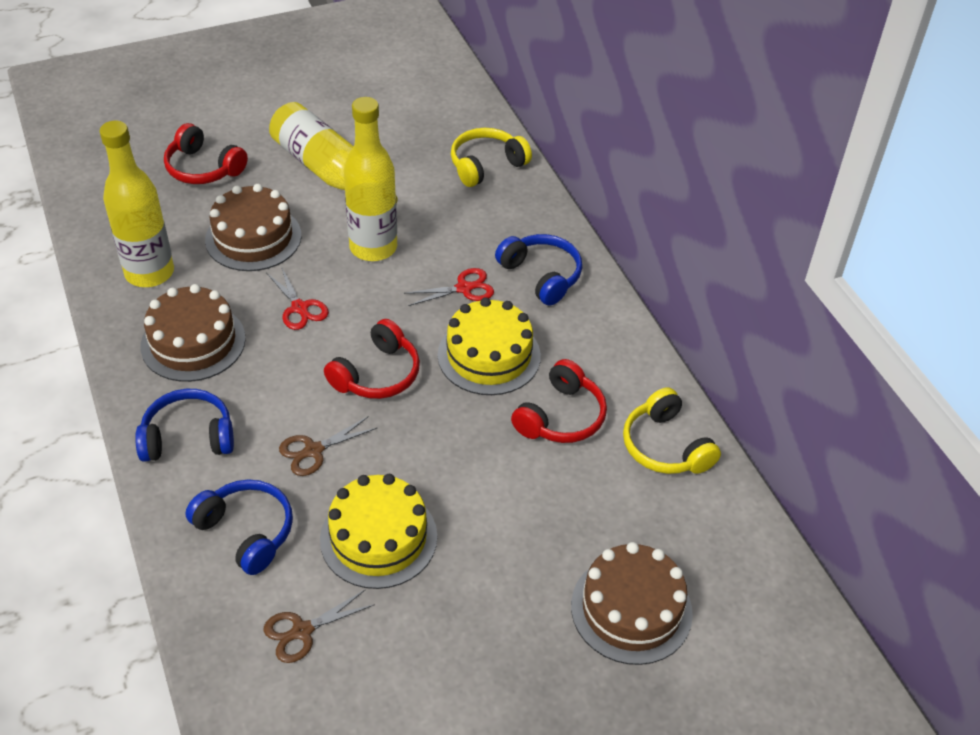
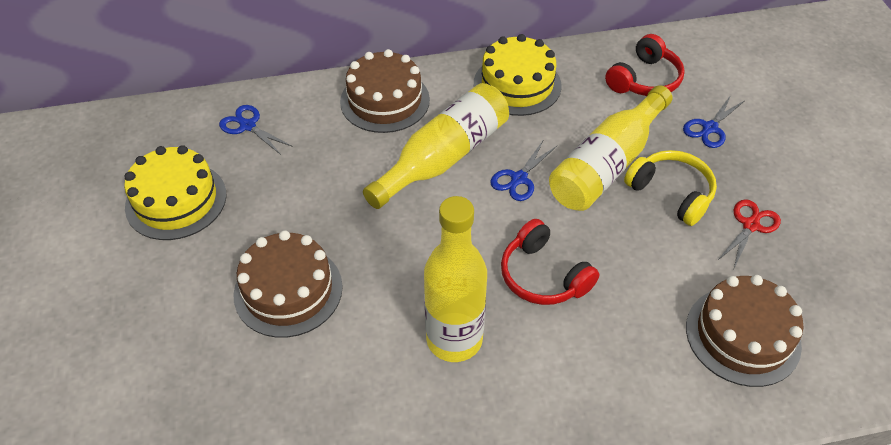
blue headphones: 3 -> 0
blue scissors: 0 -> 3
brown scissors: 2 -> 0
red headphones: 3 -> 2
red scissors: 2 -> 1
yellow headphones: 2 -> 1

